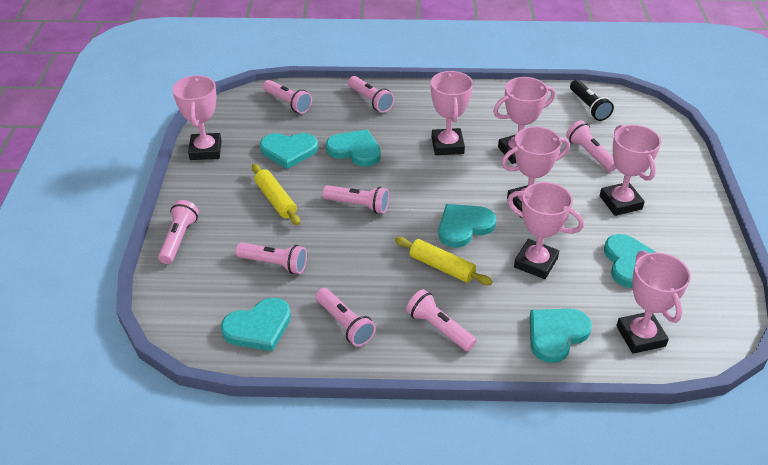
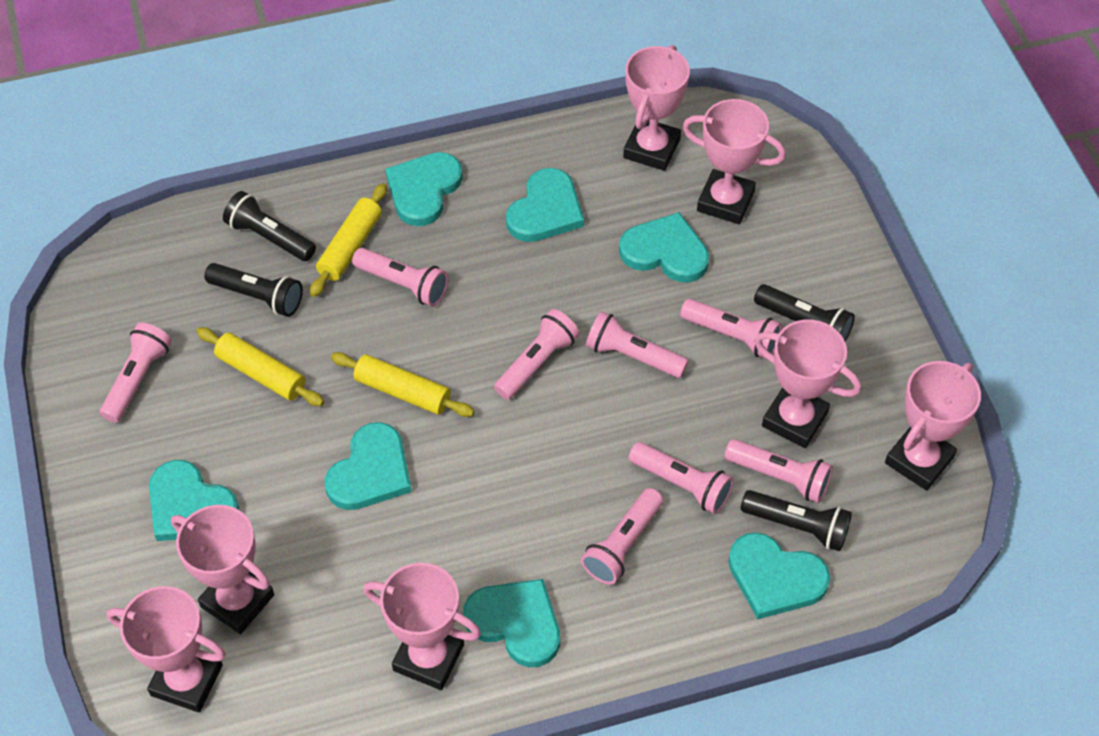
black flashlight: 1 -> 4
turquoise heart: 6 -> 7
yellow rolling pin: 2 -> 3

